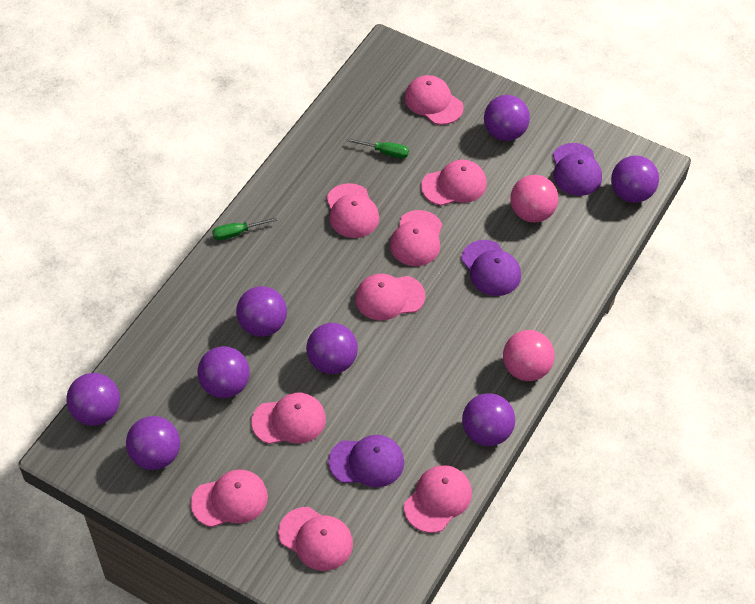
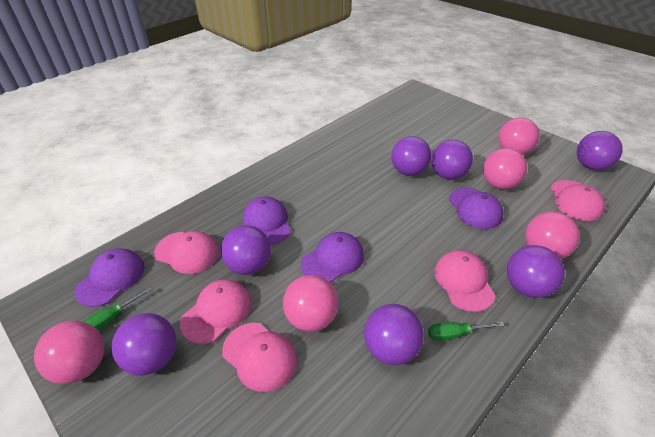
pink ball: 2 -> 5
pink cap: 9 -> 5
purple ball: 8 -> 7
purple cap: 3 -> 4

